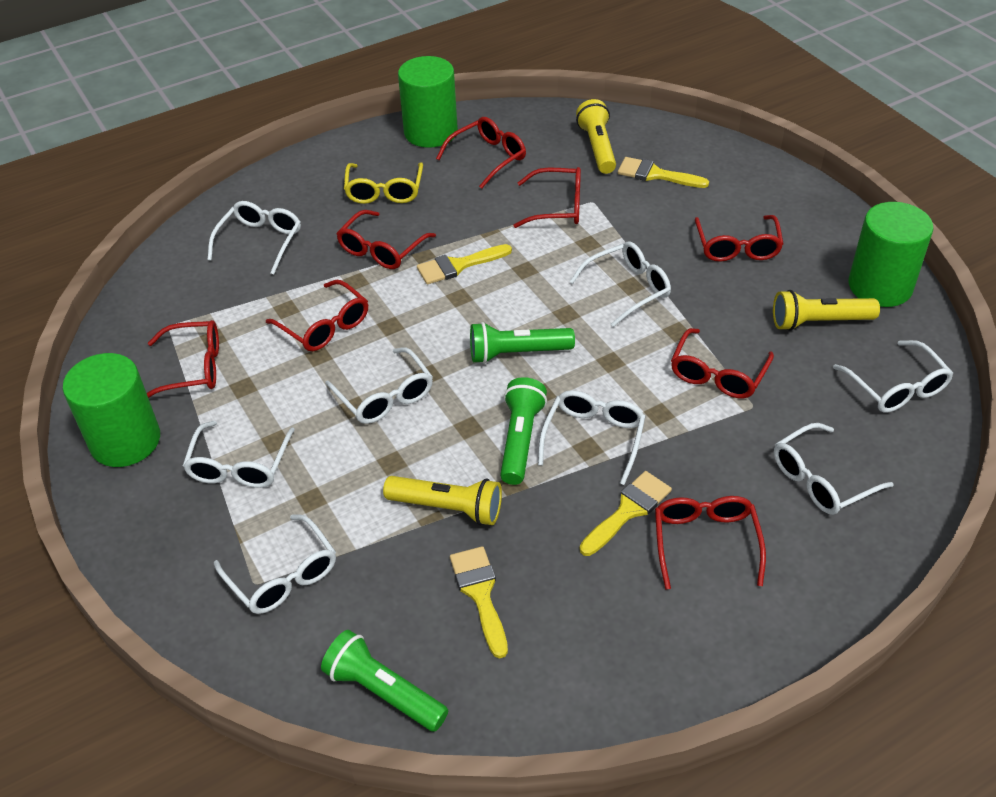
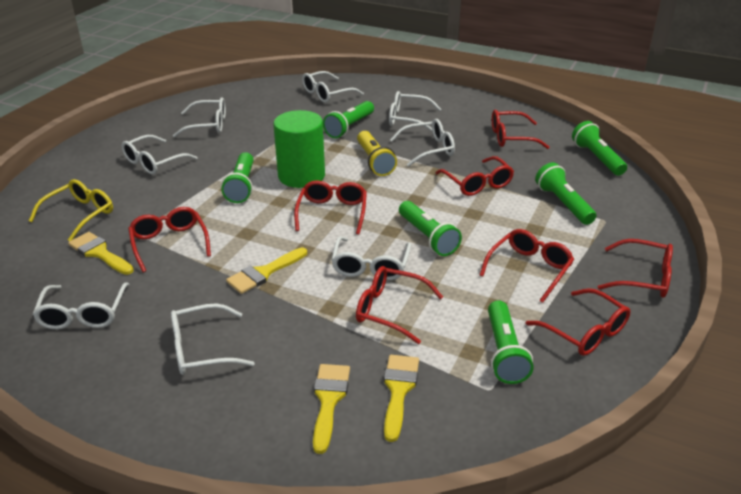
green cylinder: 3 -> 1
green flashlight: 3 -> 6
yellow flashlight: 3 -> 1

